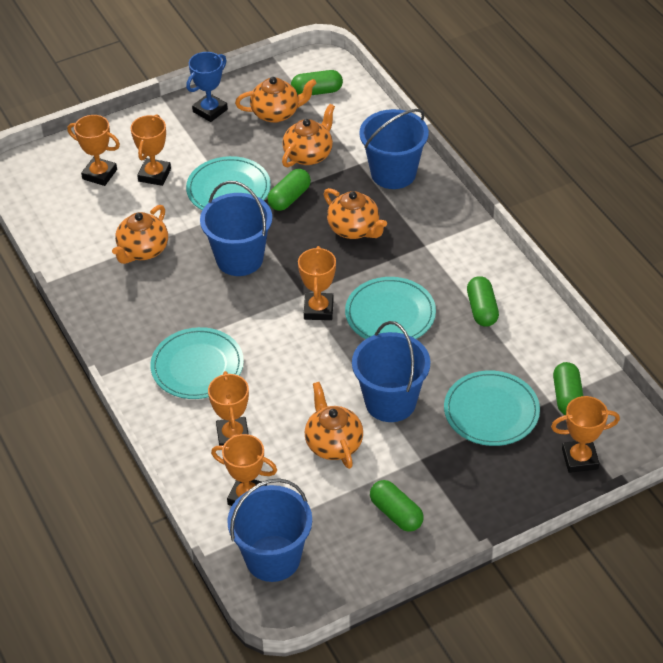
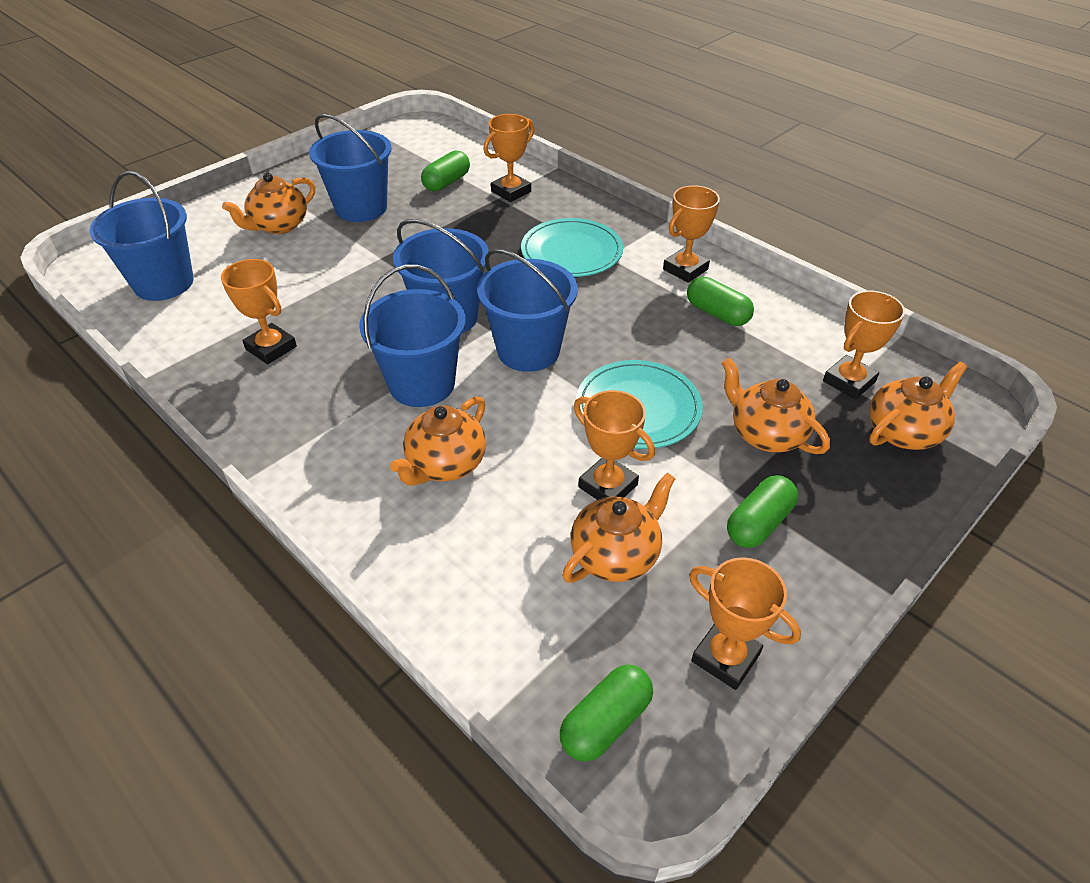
blue bucket: 4 -> 5
blue trophy: 1 -> 0
green capsule: 5 -> 4
turquoise plate: 4 -> 2

